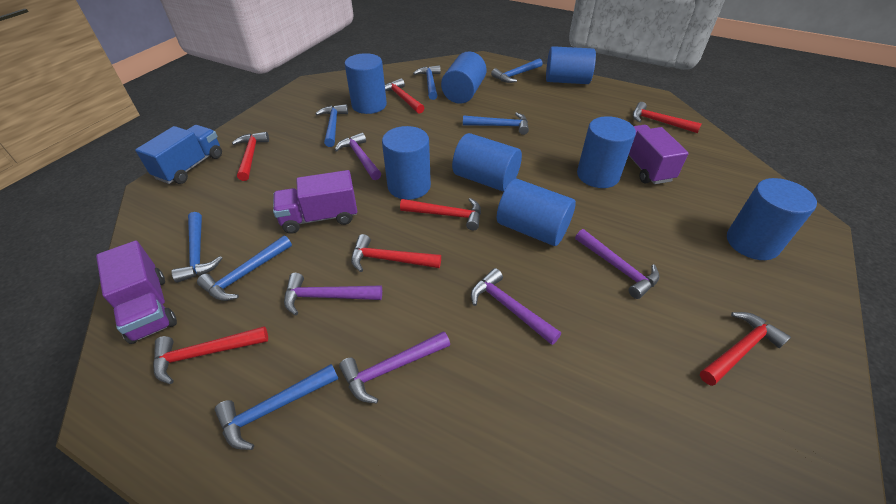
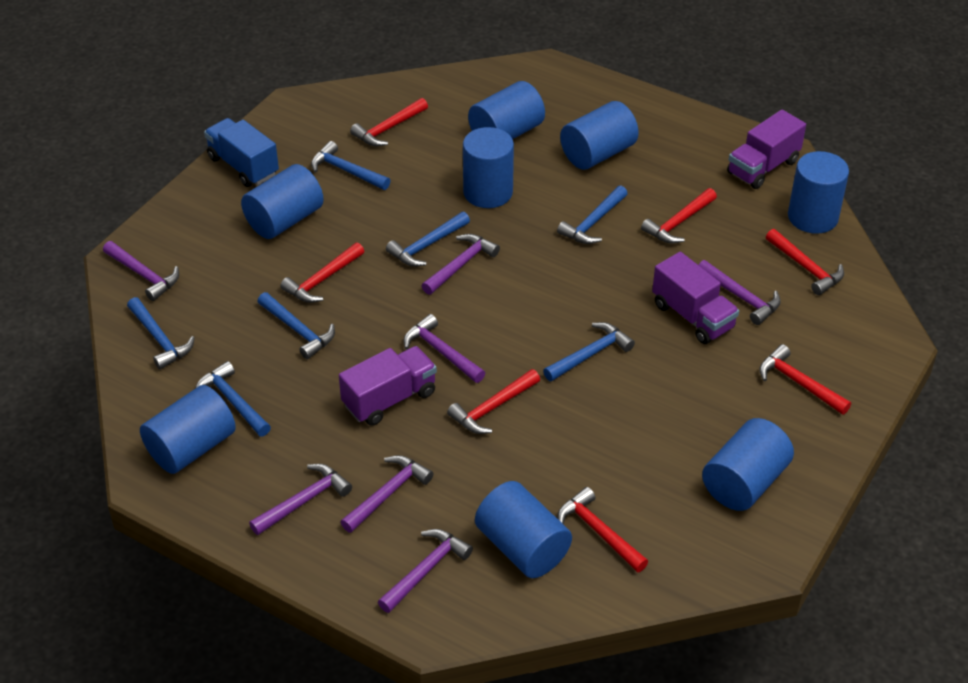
purple hammer: 5 -> 7

